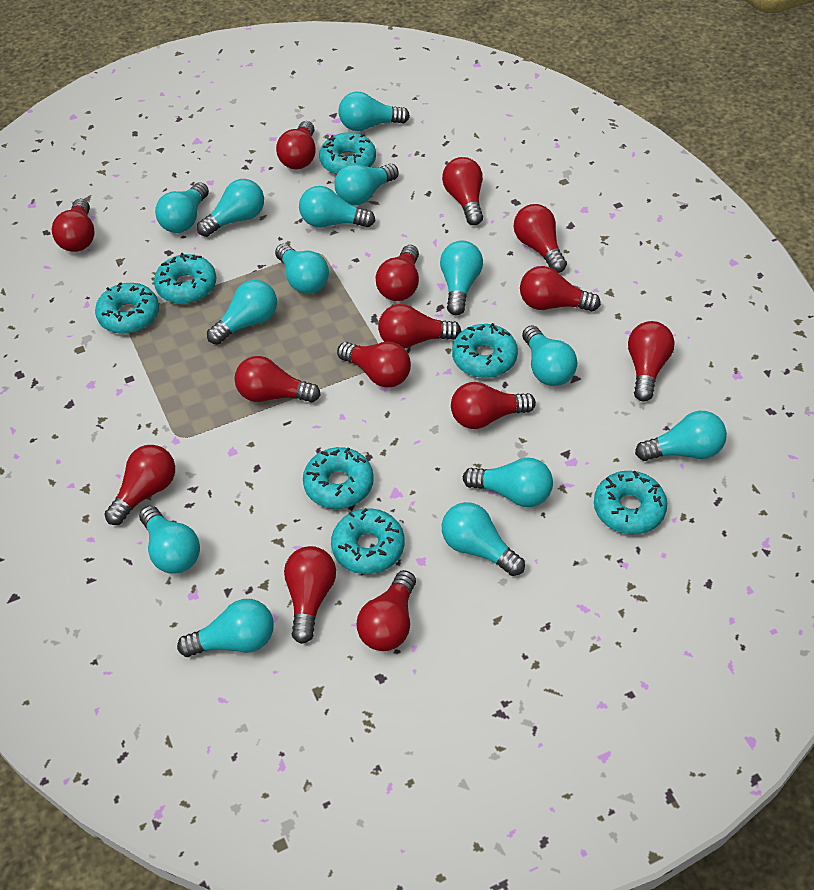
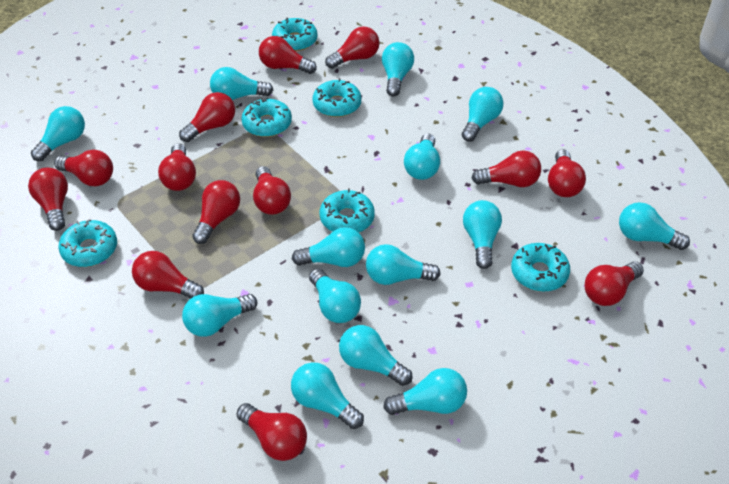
red light bulb: 14 -> 13
turquoise donut: 7 -> 6

